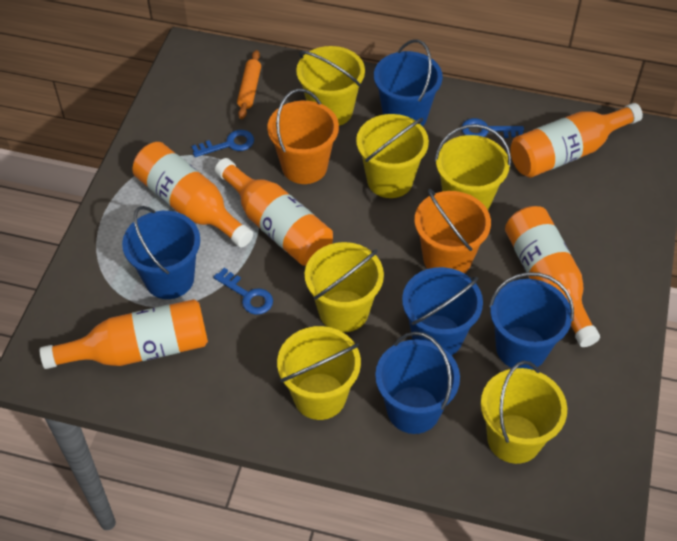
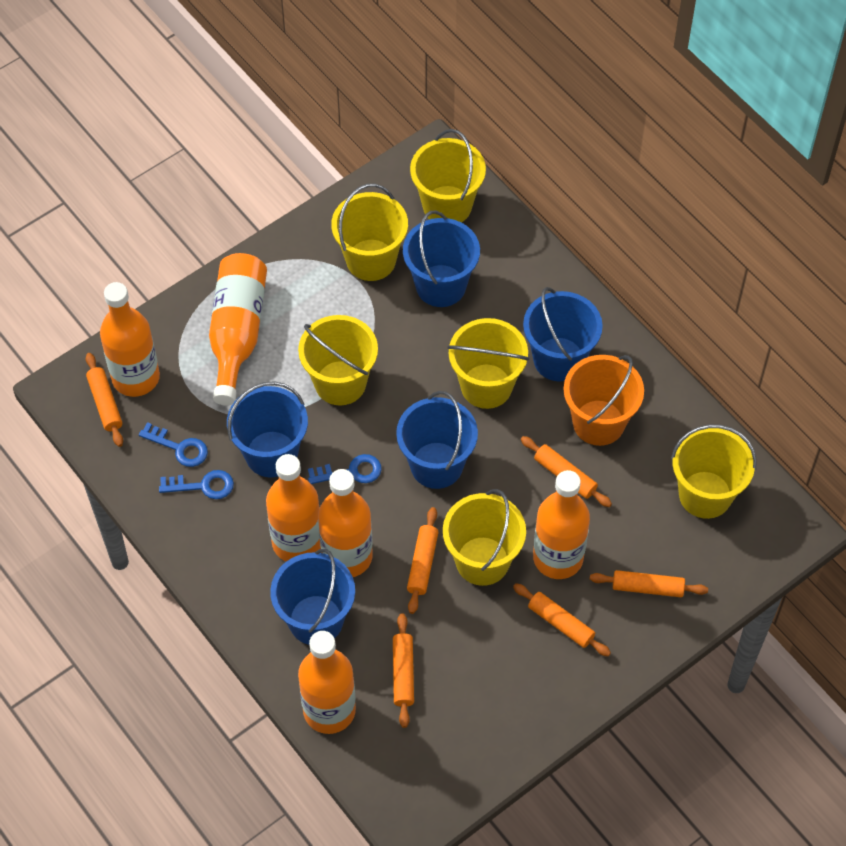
orange bottle: 5 -> 6
orange bucket: 2 -> 1
orange rolling pin: 1 -> 6

